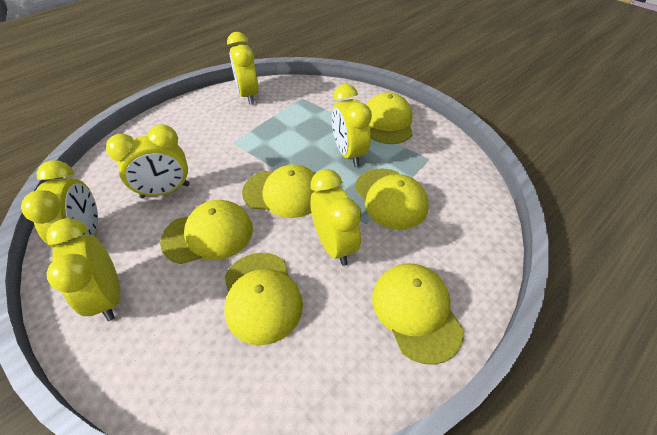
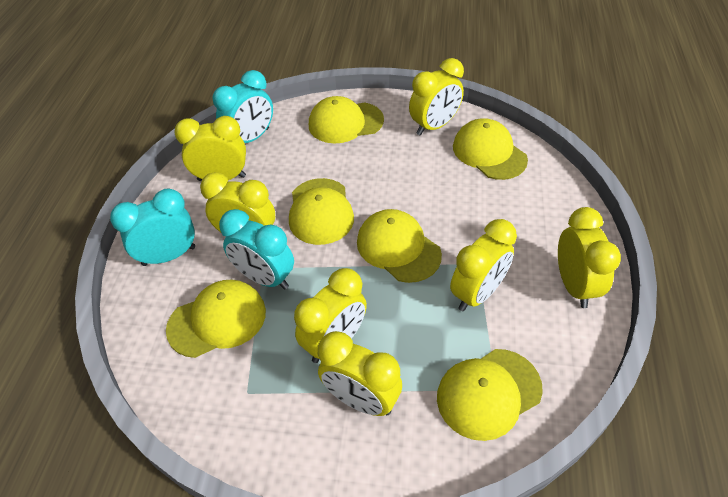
turquoise clock: 0 -> 3
yellow clock: 6 -> 7

